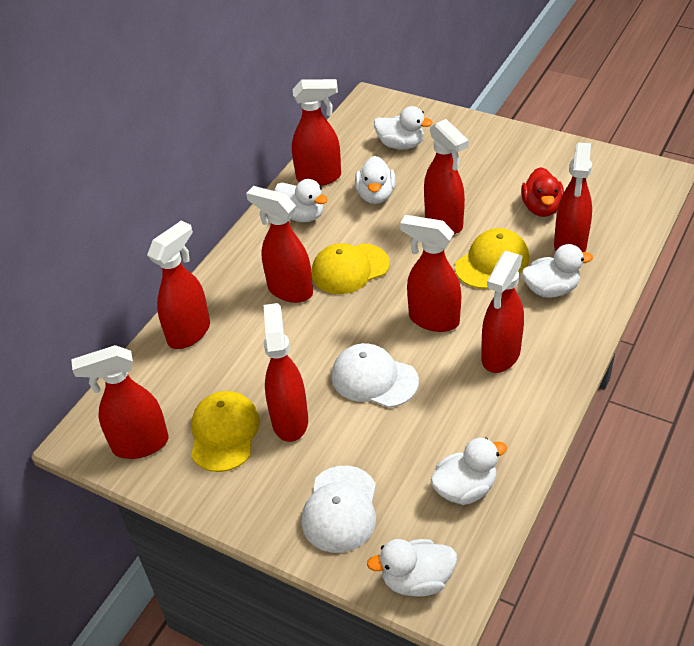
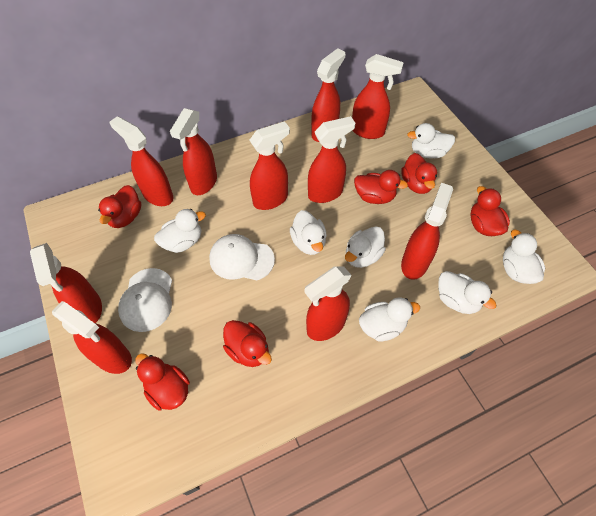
red duck: 1 -> 6
red spray bottle: 9 -> 10
white duck: 6 -> 7
yellow cap: 3 -> 0

